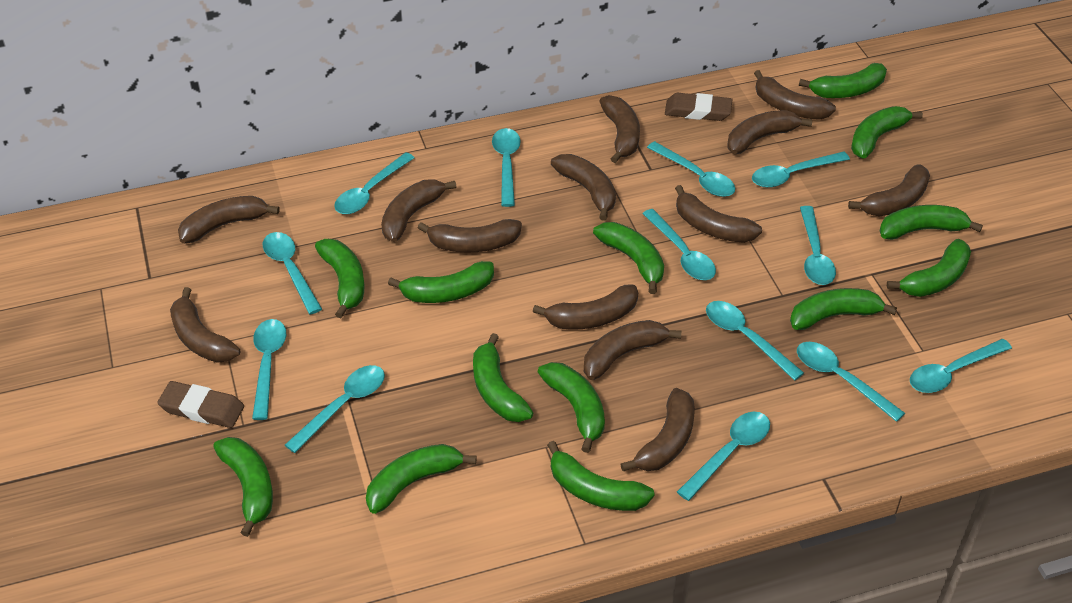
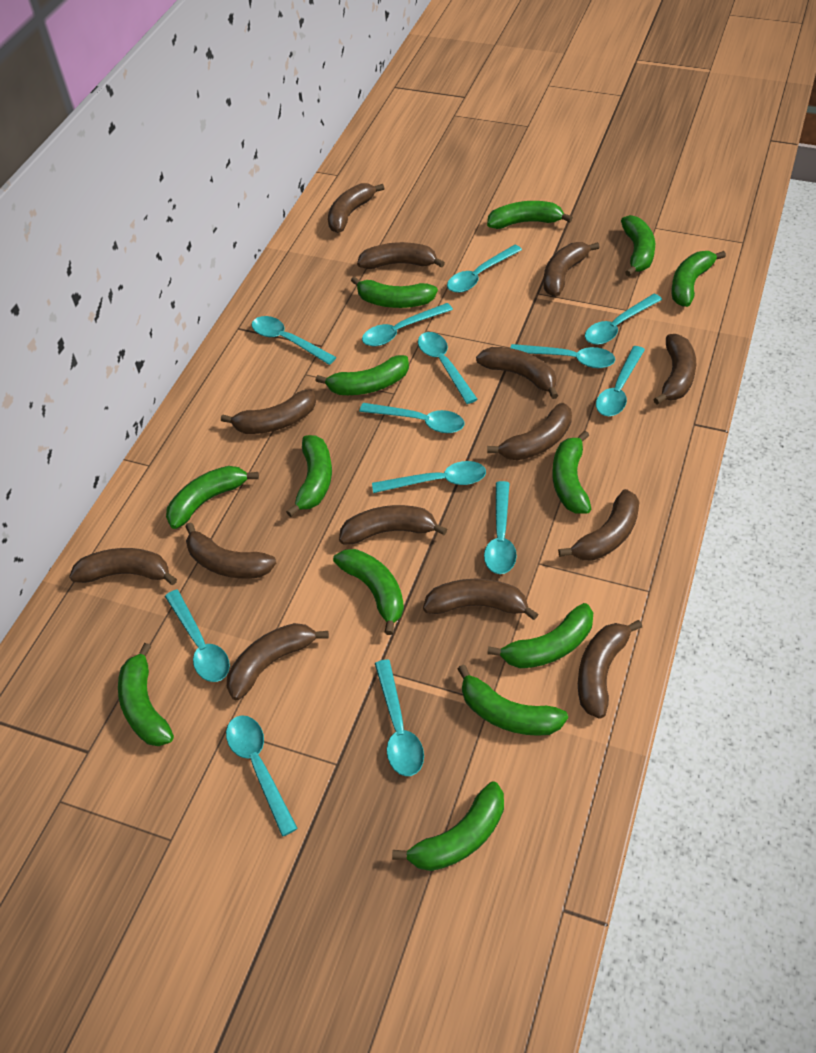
brown banana: 13 -> 14
brown eraser: 2 -> 0

